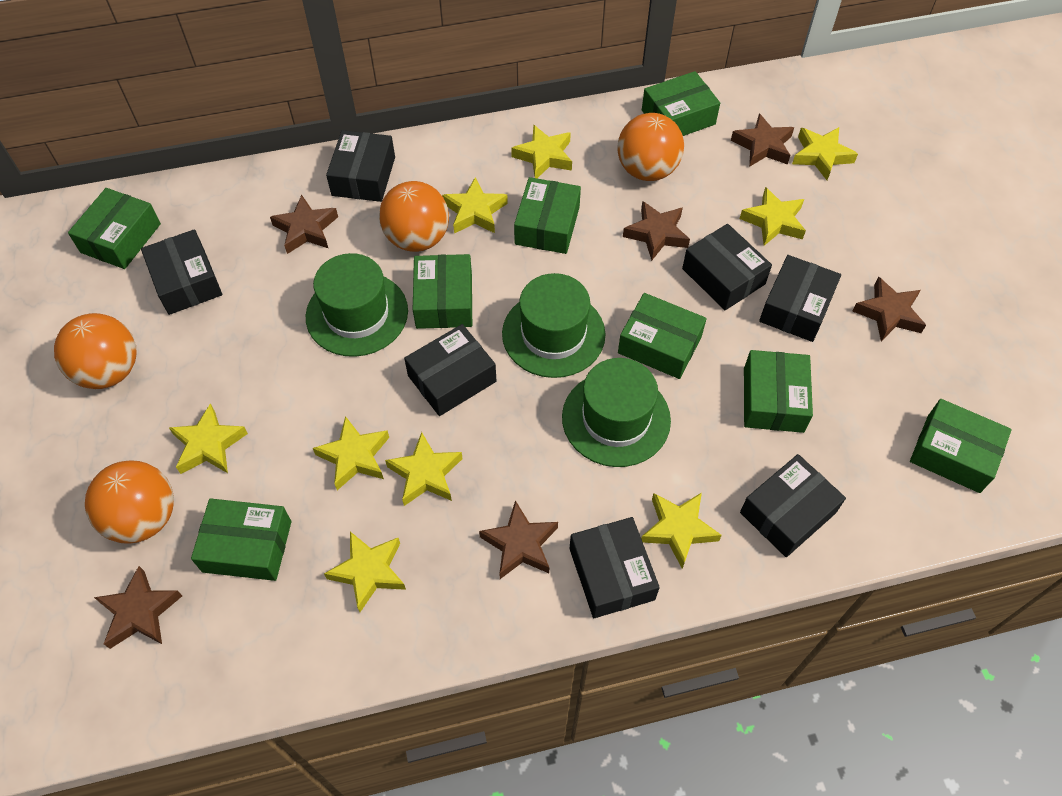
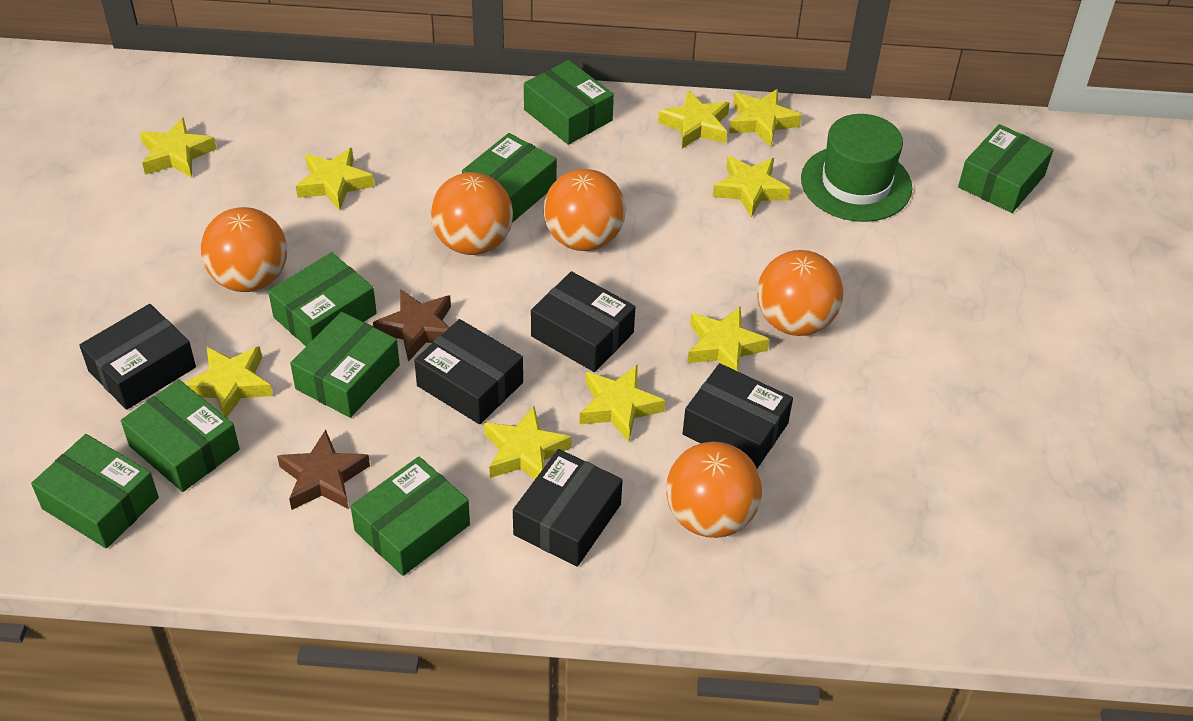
black box: 7 -> 5
brown star: 6 -> 2
green hat: 3 -> 1
orange ball: 4 -> 5

